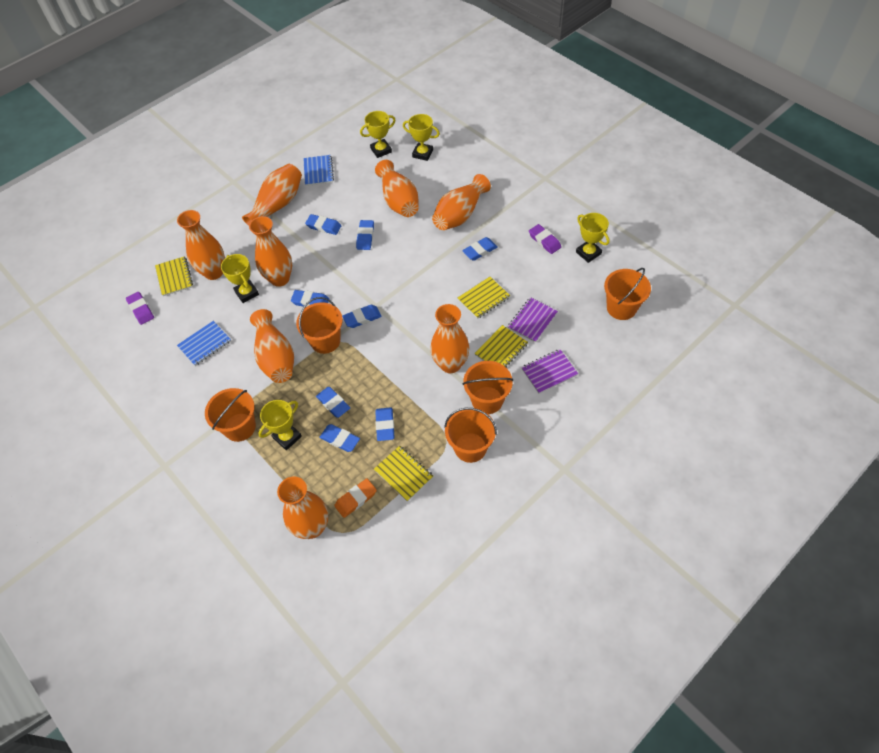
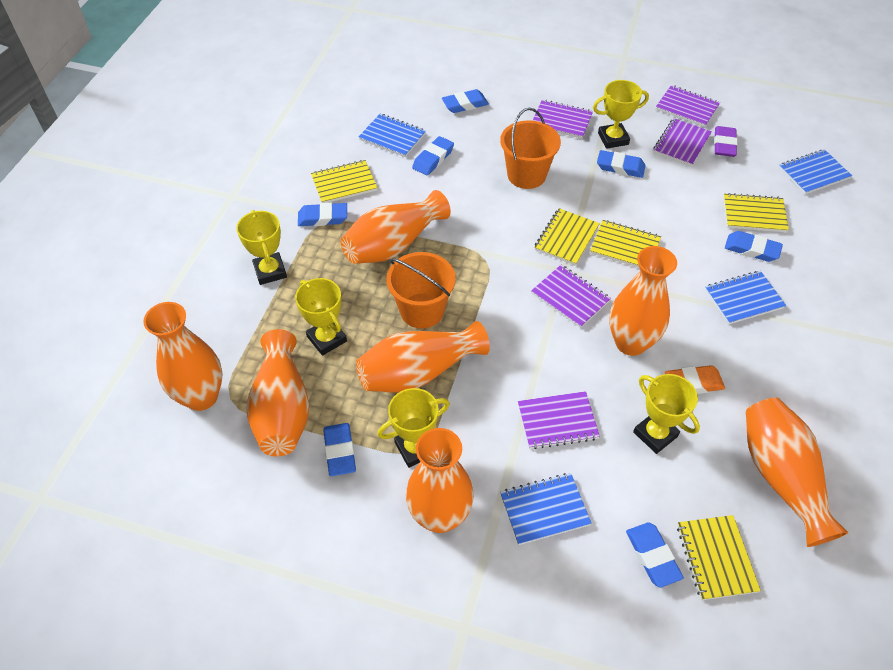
blue eraser: 8 -> 7
blue notebook: 2 -> 4
orange bucket: 5 -> 2
orange vase: 8 -> 7
purple eraser: 2 -> 1
purple notebook: 2 -> 5
yellow notebook: 4 -> 5

